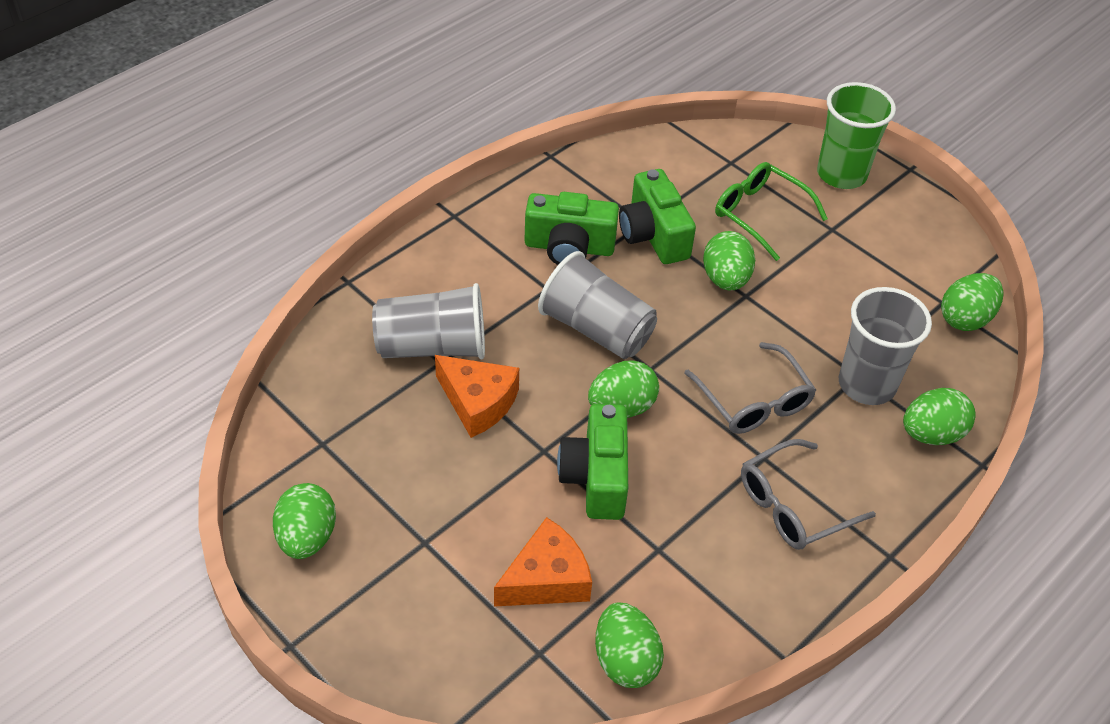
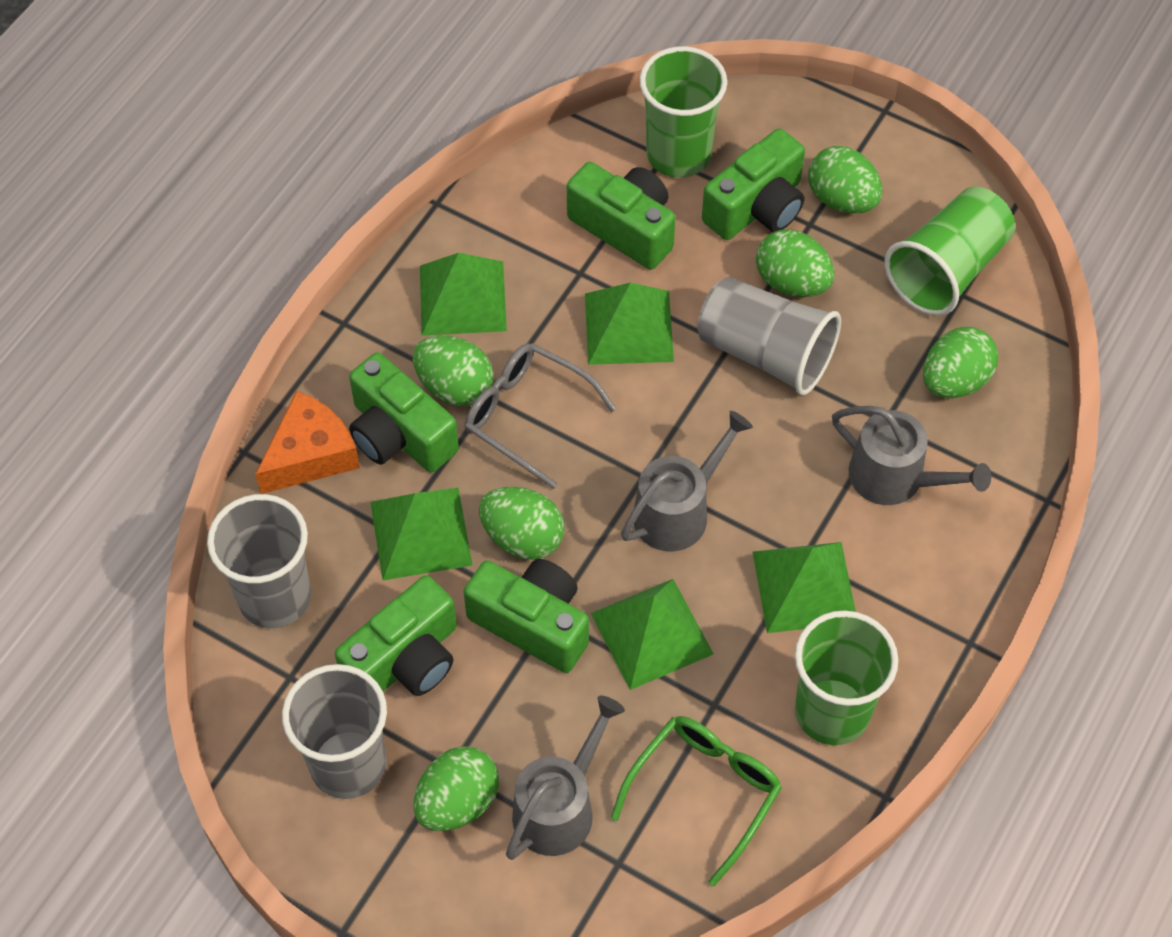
green camera: 3 -> 5
green cup: 1 -> 3
green pyramid: 0 -> 5
grey glasses: 2 -> 1
grey watering can: 0 -> 3
orange cheese: 2 -> 1

